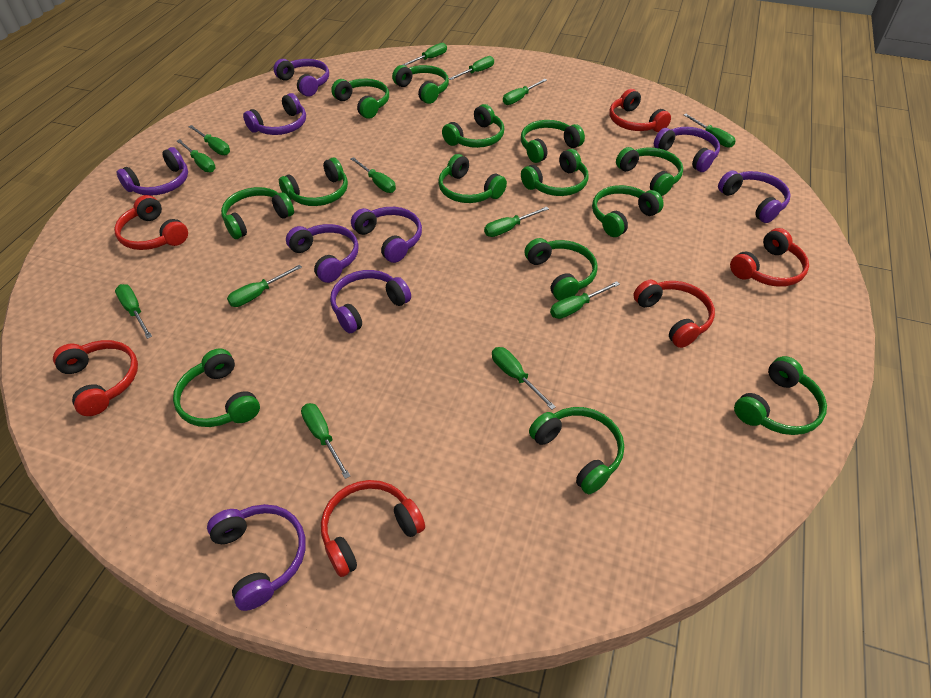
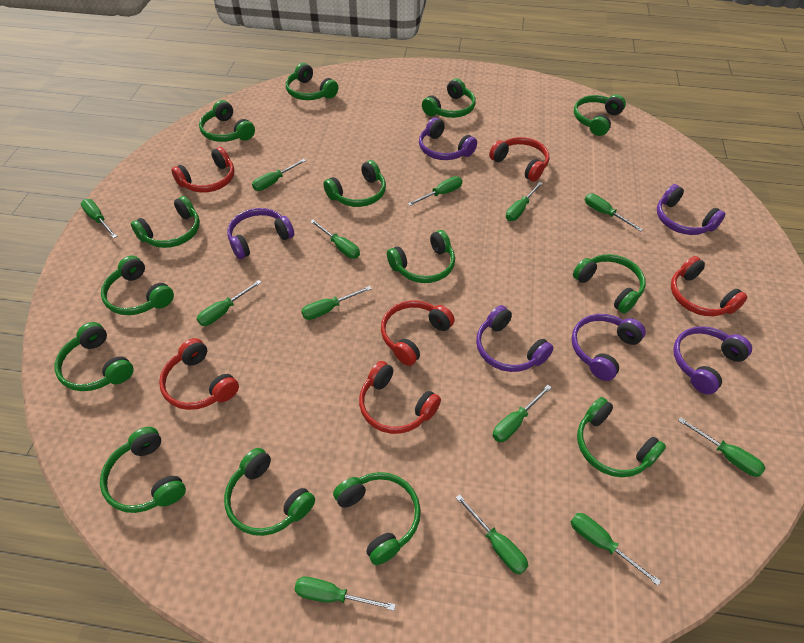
purple headphones: 9 -> 6

